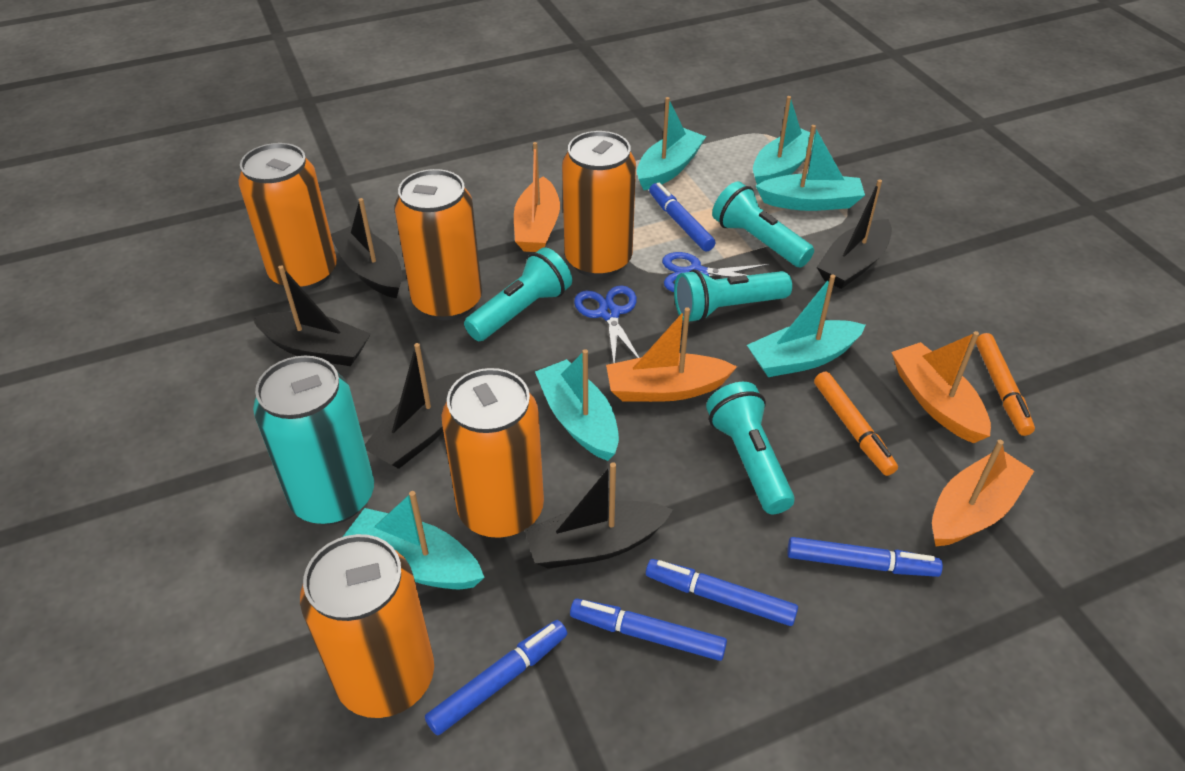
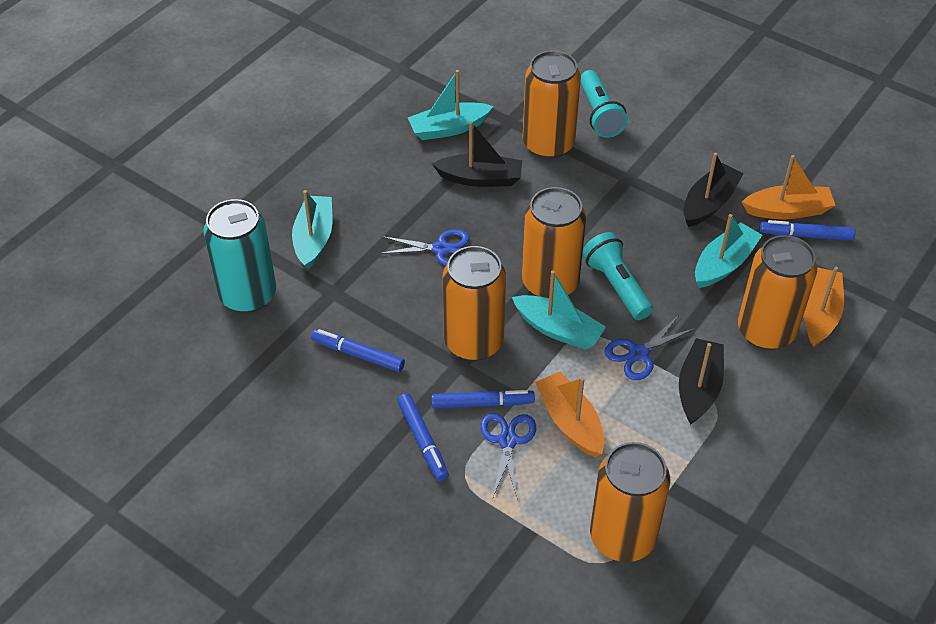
black boat: 5 -> 3
blue marker: 5 -> 4
blue scissors: 2 -> 3
orange boat: 4 -> 3
orange marker: 2 -> 0
turquoise boat: 6 -> 4
turquoise flashlight: 4 -> 2

